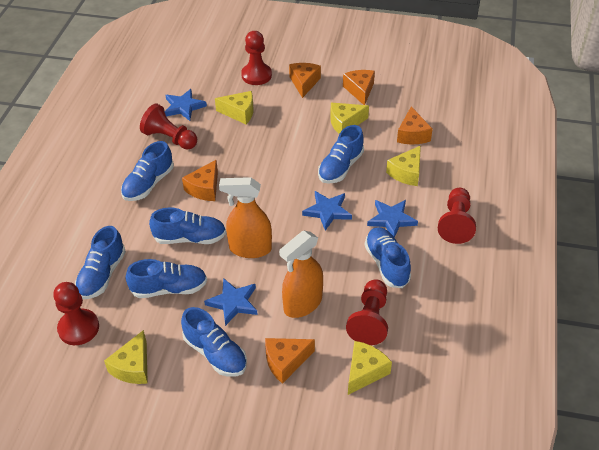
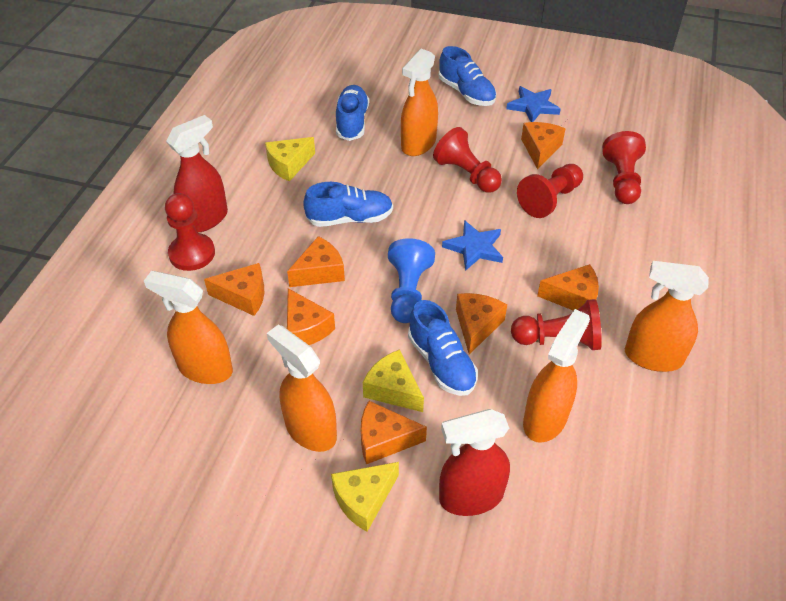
blue pawn: 0 -> 1
blue shoe: 7 -> 4
blue star: 4 -> 2
orange cheese: 5 -> 7
orange spray bottle: 2 -> 5
red spray bottle: 0 -> 2
yellow cheese: 5 -> 3

